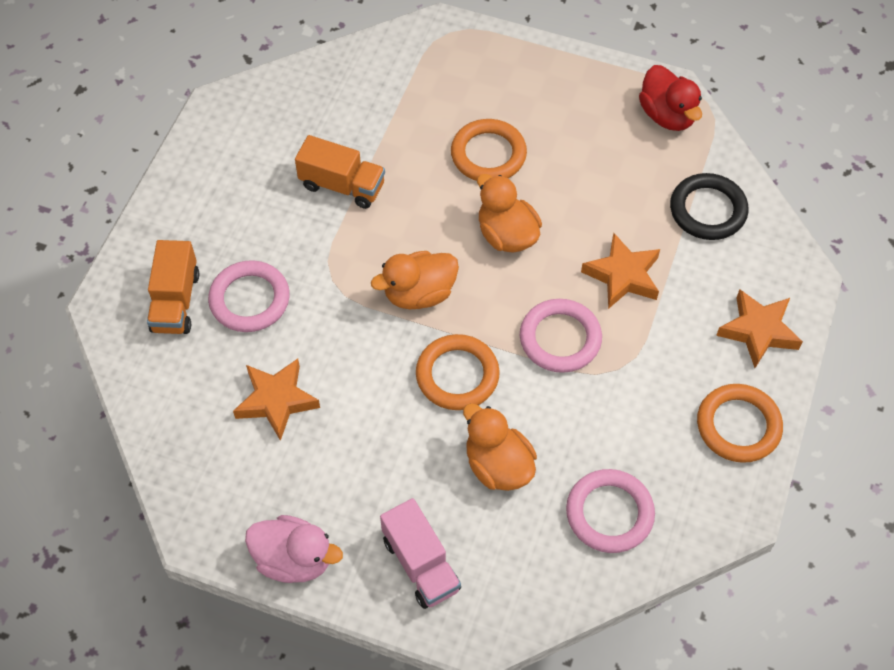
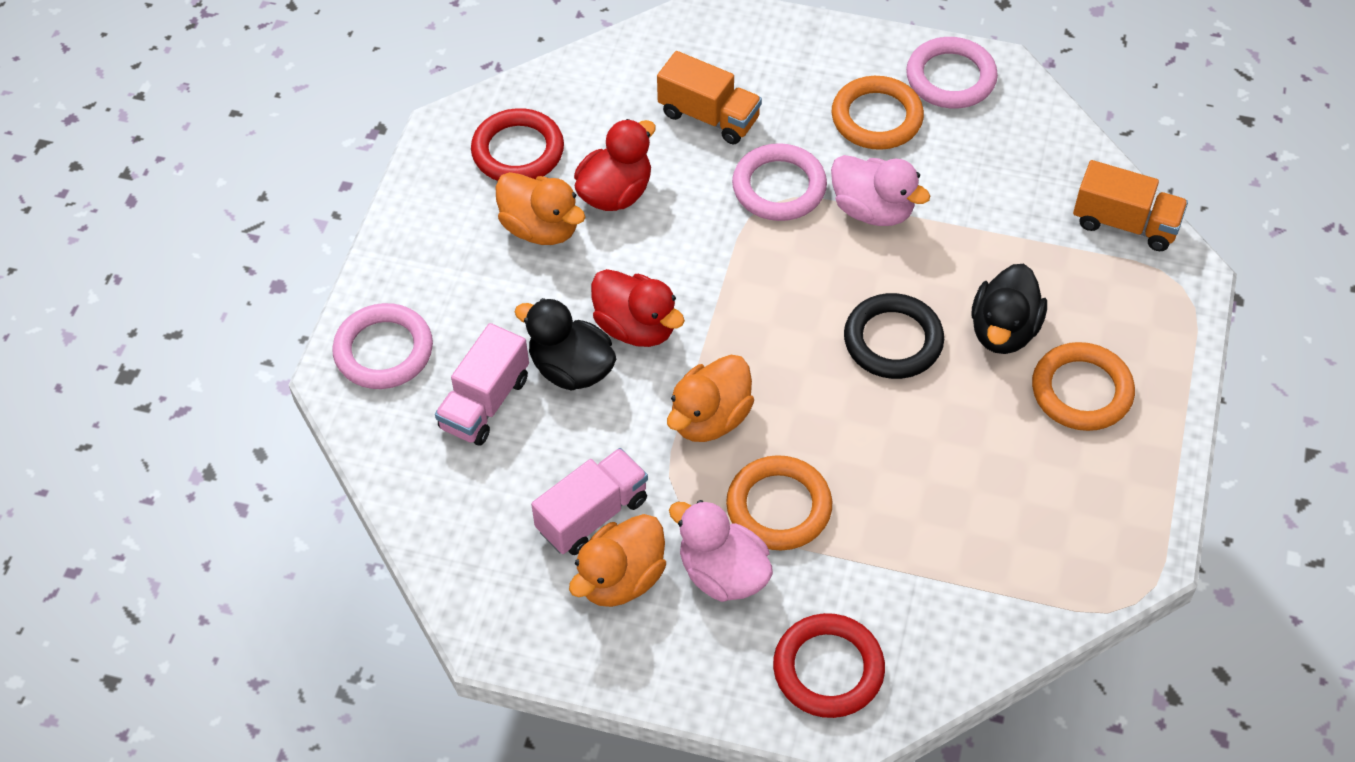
black duck: 0 -> 2
orange star: 3 -> 0
pink duck: 1 -> 2
pink truck: 1 -> 2
red duck: 1 -> 2
red ring: 0 -> 2

